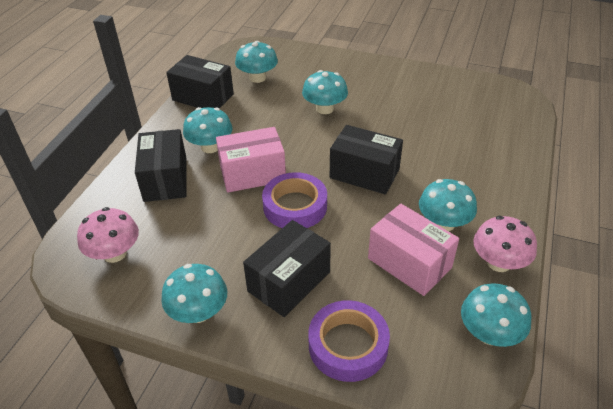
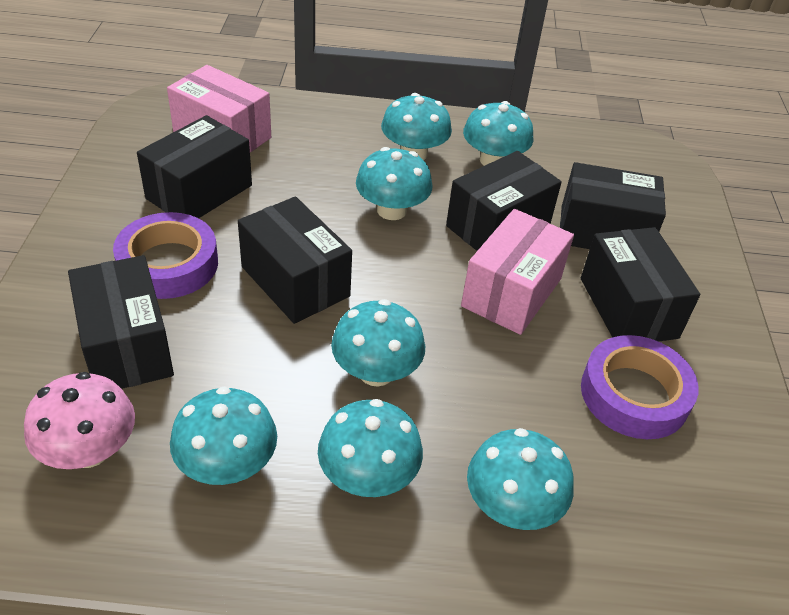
black box: 4 -> 6
pink mushroom: 2 -> 1
turquoise mushroom: 6 -> 7

